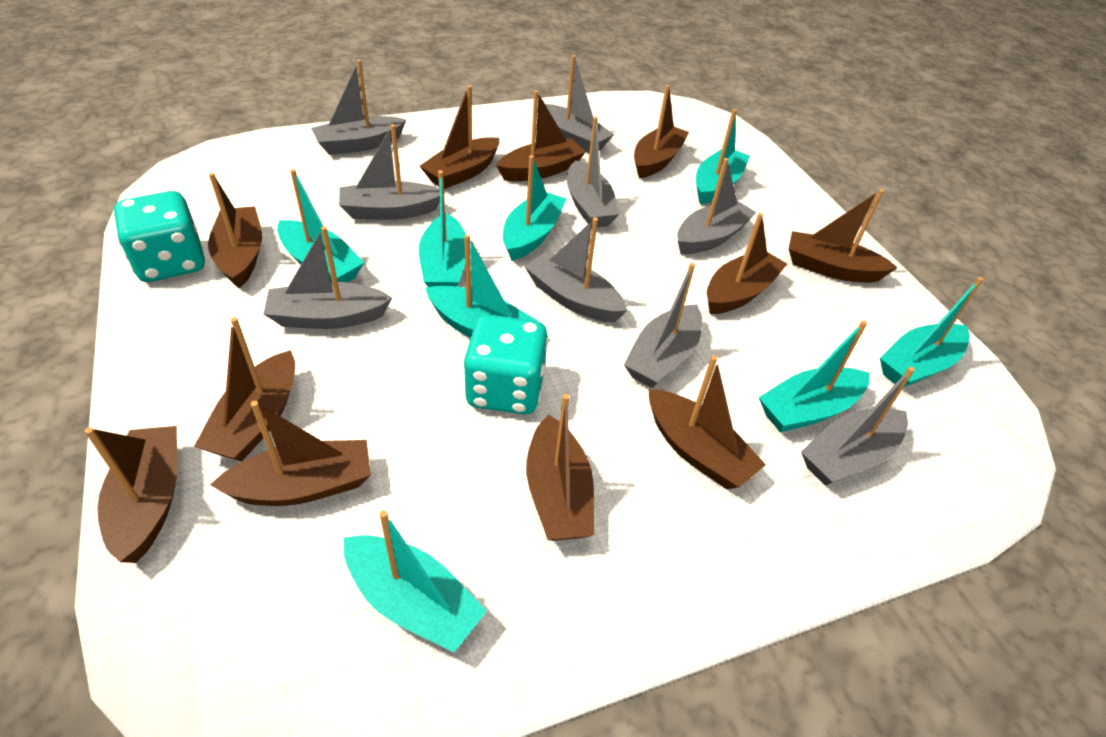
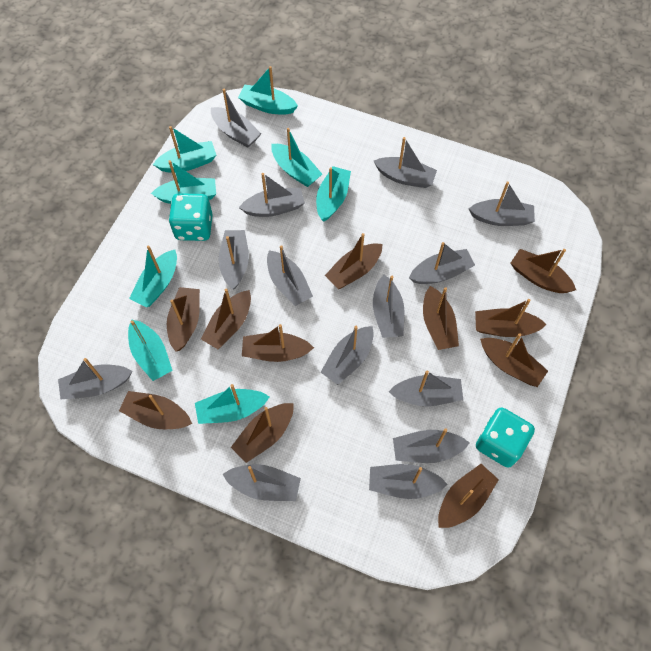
grey boat: 9 -> 14

